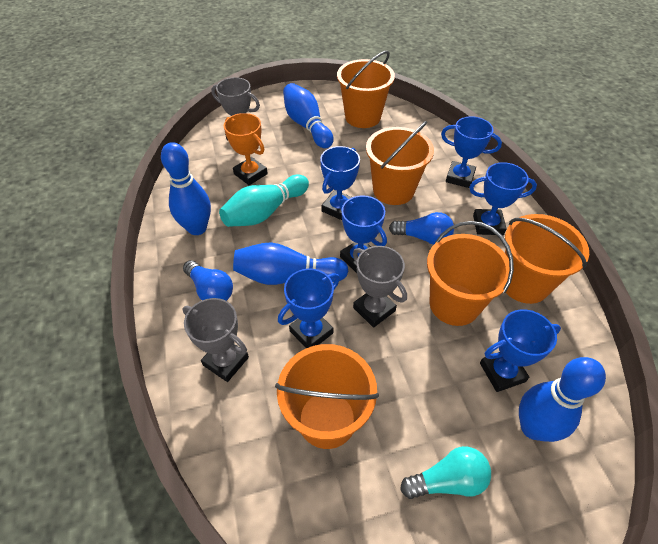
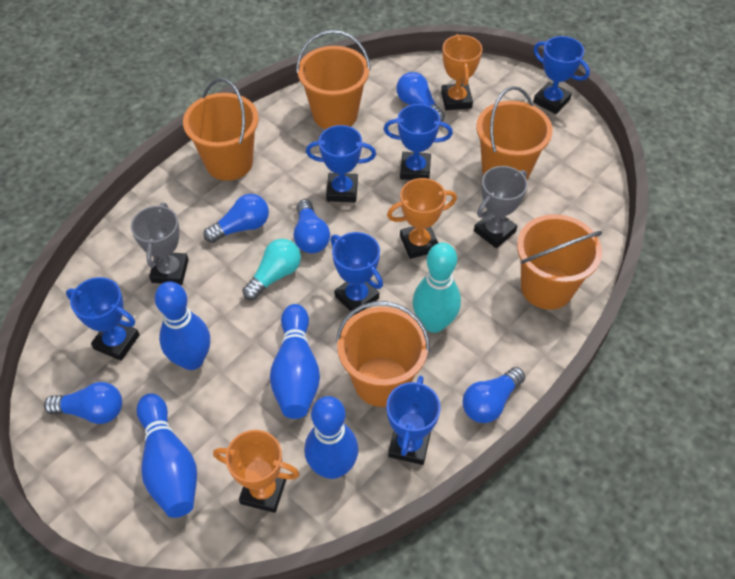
blue light bulb: 2 -> 5
grey trophy: 3 -> 2
orange trophy: 1 -> 3

